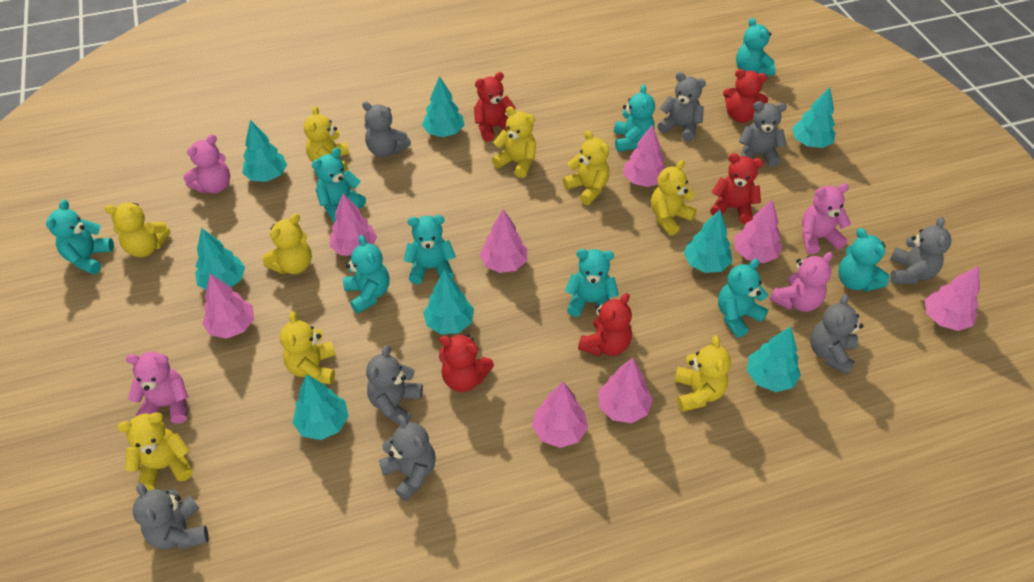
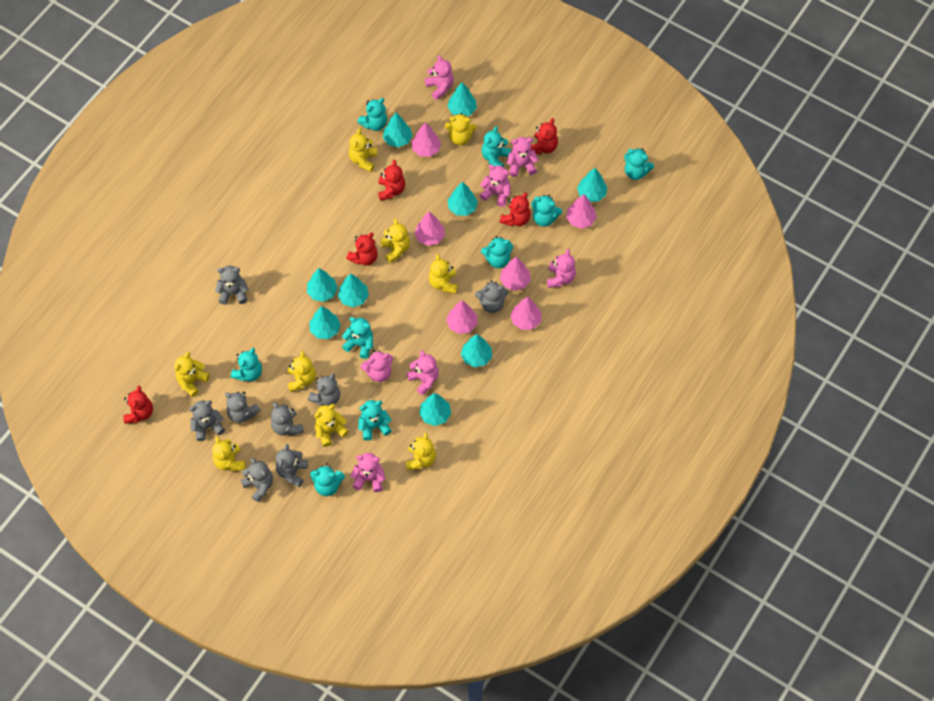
pink teddy bear: 4 -> 7
pink tree: 8 -> 6
turquoise tree: 8 -> 9

